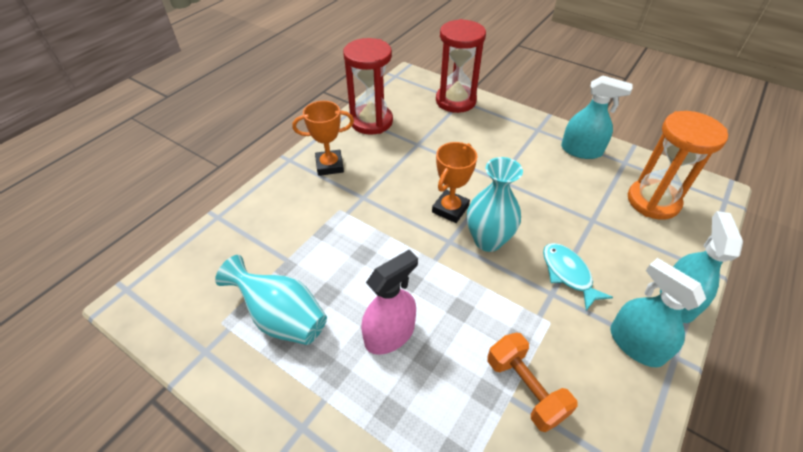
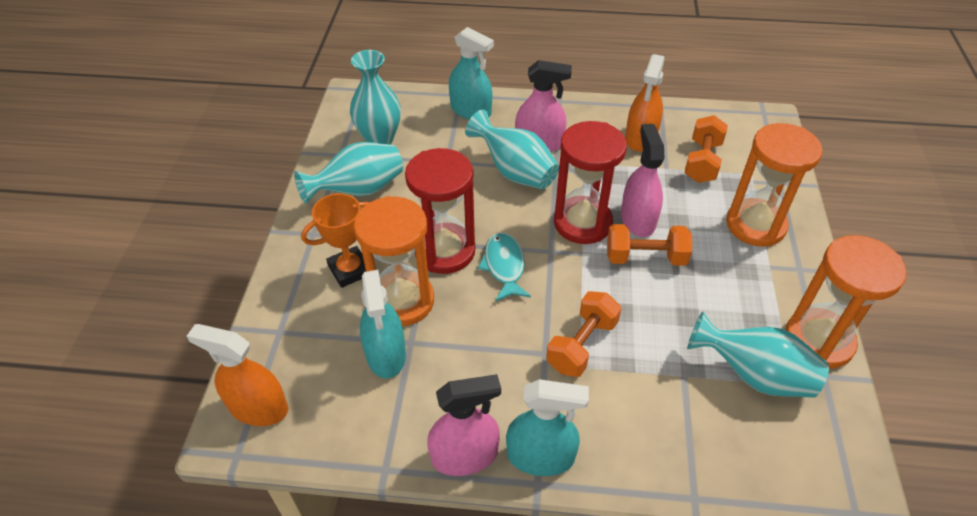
orange dumbbell: 1 -> 3
orange hourglass: 1 -> 3
orange spray bottle: 0 -> 2
orange trophy: 2 -> 1
pink spray bottle: 1 -> 3
turquoise vase: 2 -> 4

